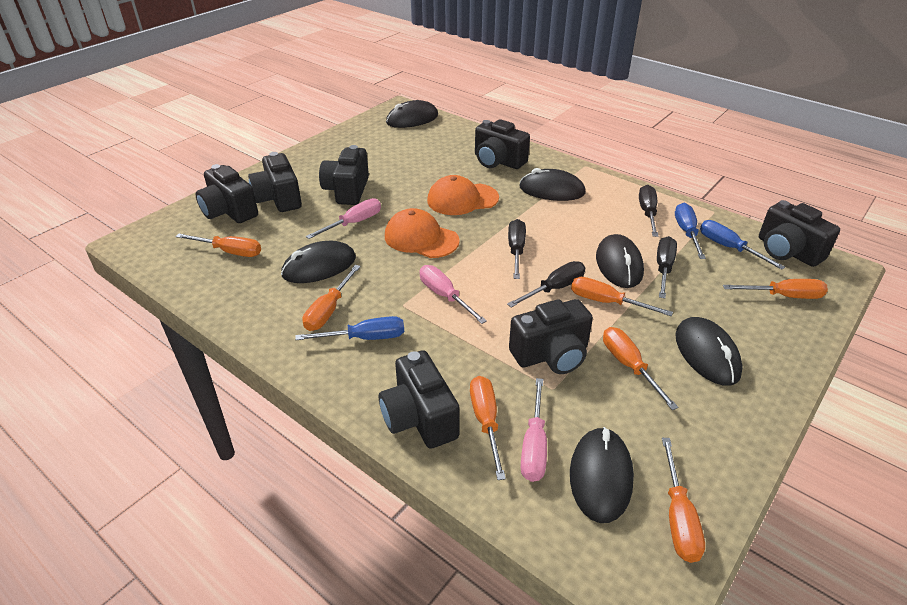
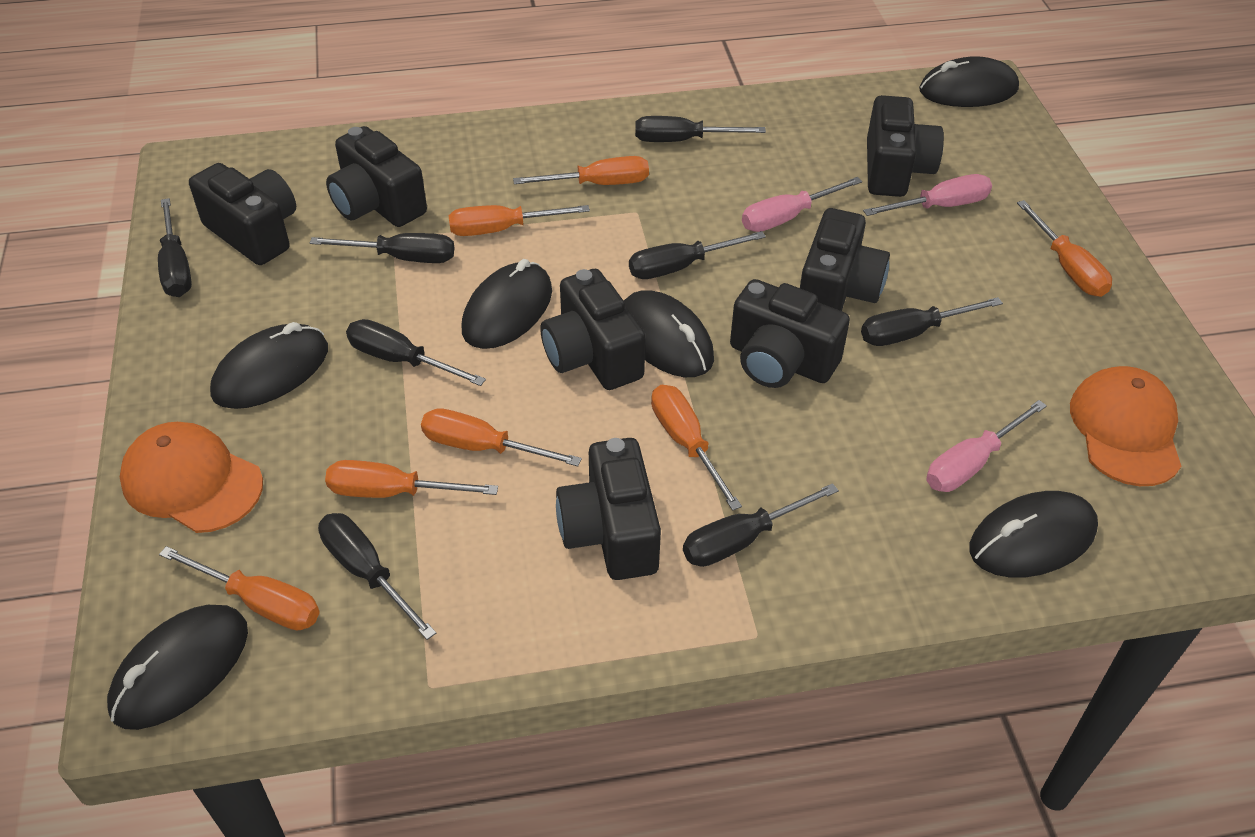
black screwdriver: 4 -> 8
blue screwdriver: 3 -> 0

